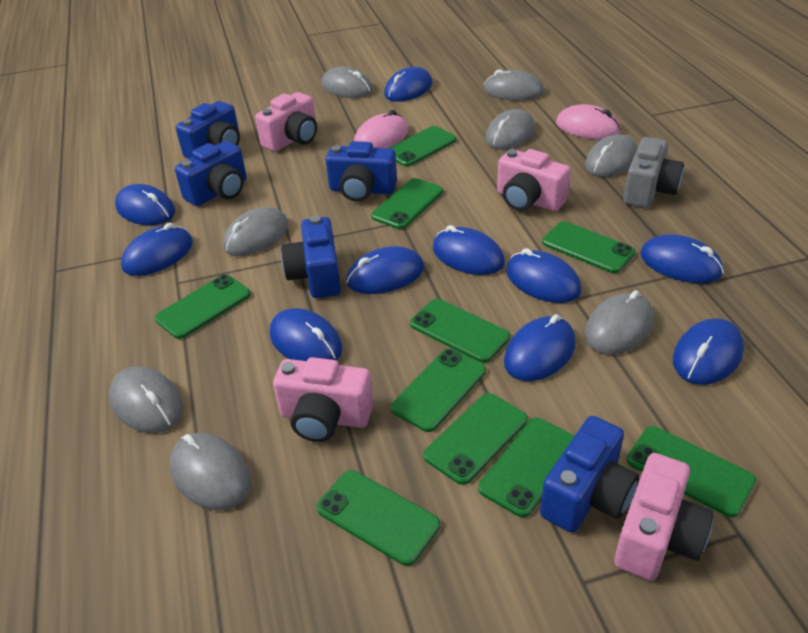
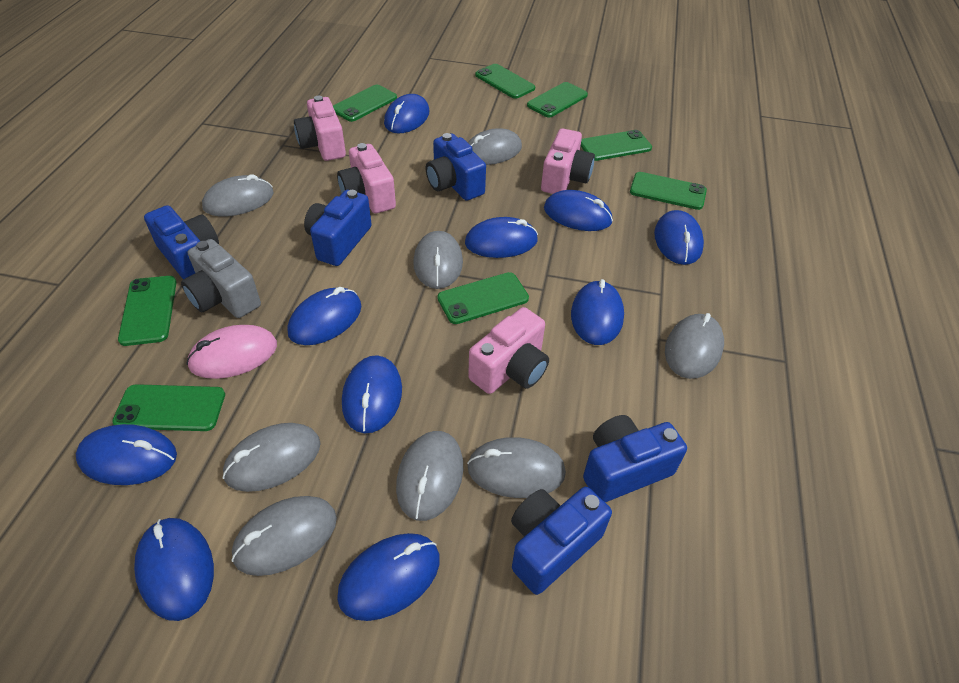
green phone: 10 -> 8
pink mouse: 2 -> 1

